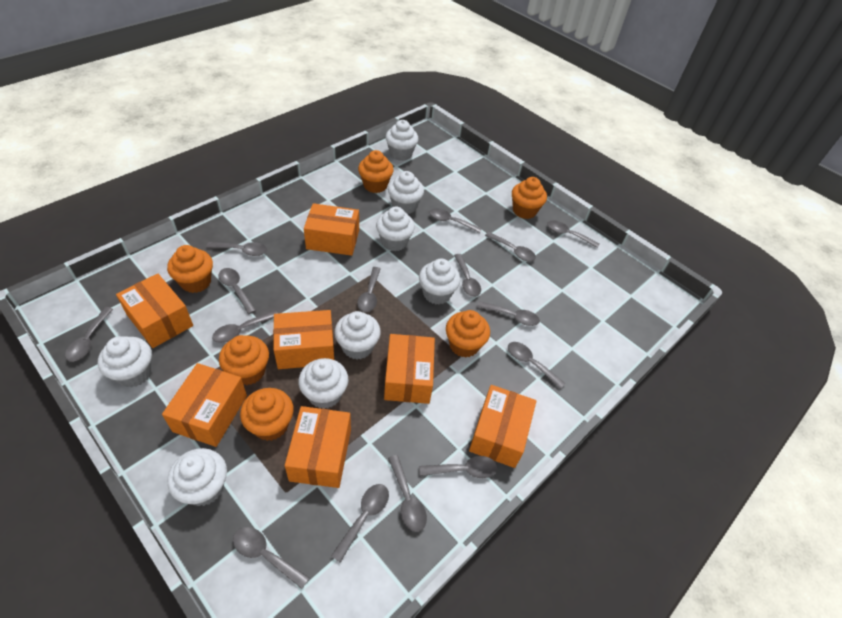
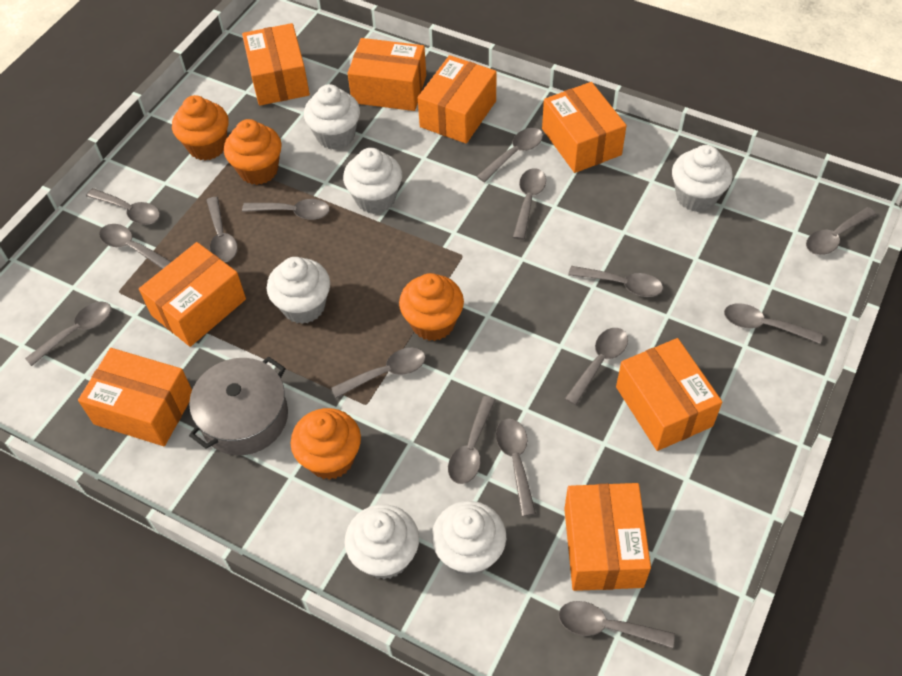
grey pot: 0 -> 1
orange box: 7 -> 8
orange cupcake: 6 -> 4
white cupcake: 8 -> 6

